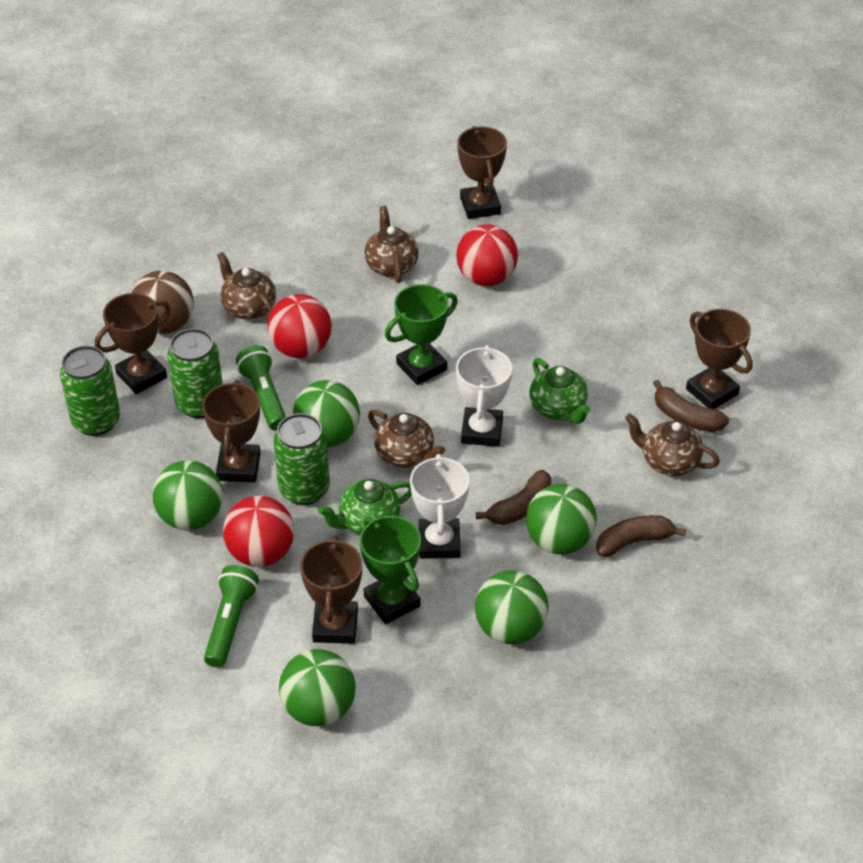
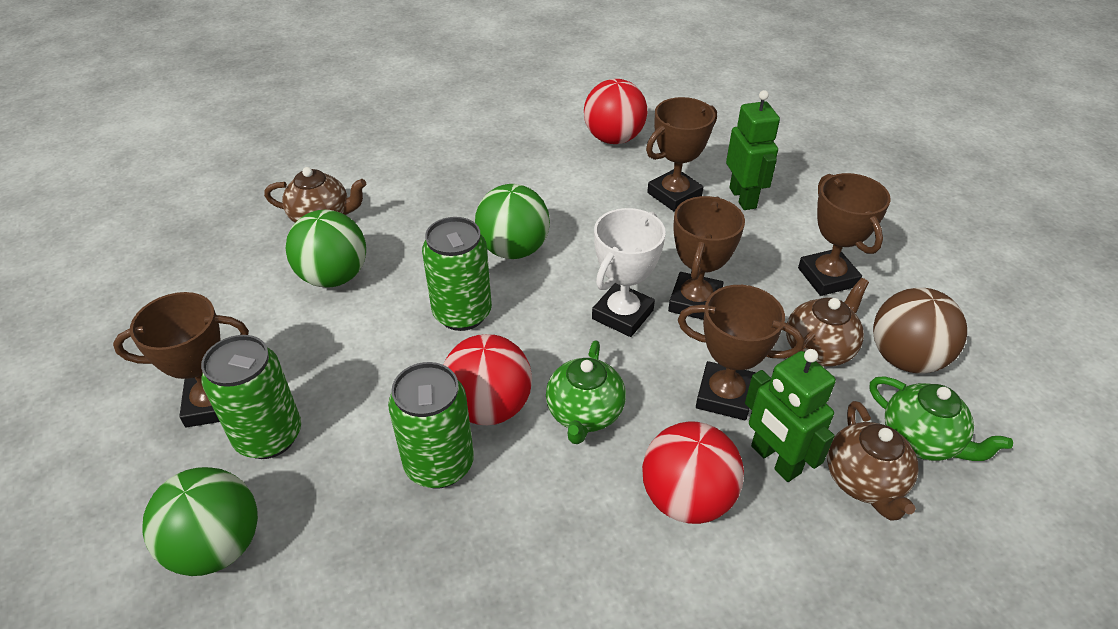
brown banana: 3 -> 0
brown teapot: 4 -> 3
green ball: 5 -> 3
green flashlight: 2 -> 0
green robot: 0 -> 2
green trophy: 2 -> 0
white trophy: 2 -> 1

